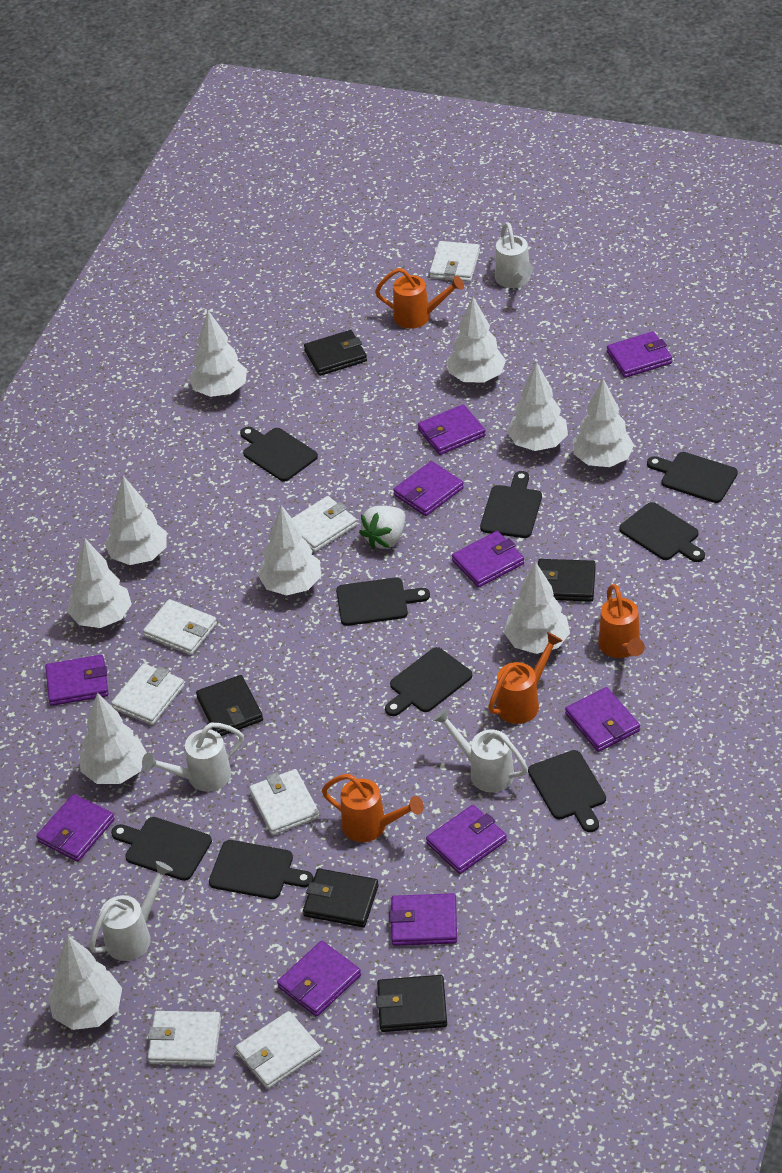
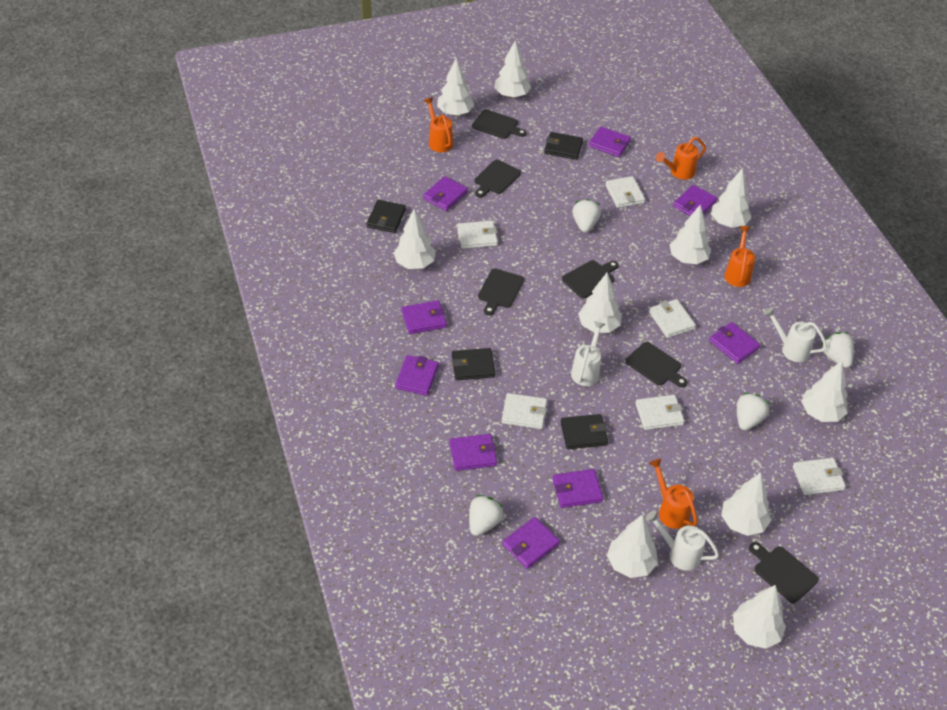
black cutting board: 9 -> 6
black wallet: 5 -> 4
purple wallet: 10 -> 9
white strawberry: 1 -> 4
white wallet: 7 -> 6
white watering can: 4 -> 3

